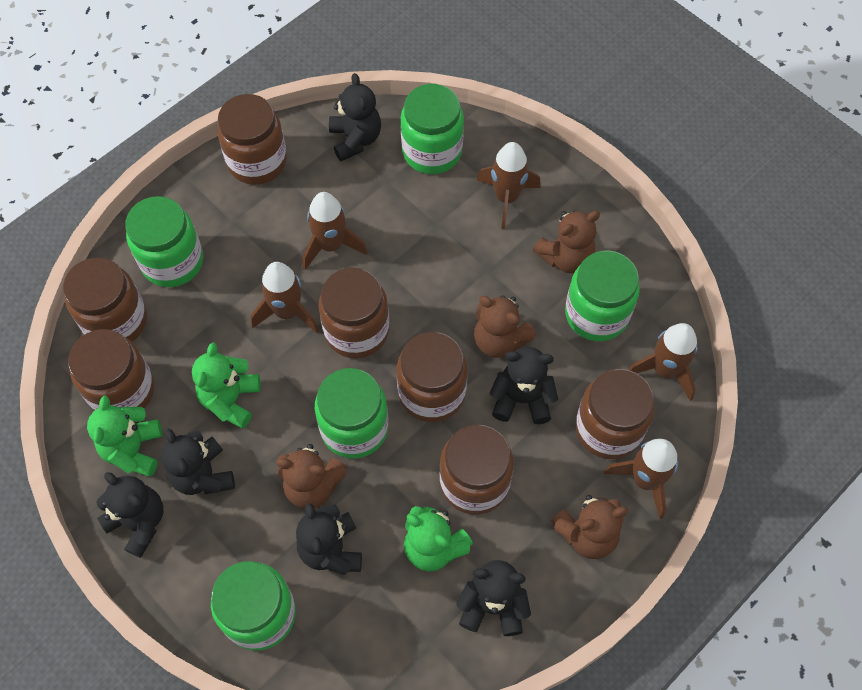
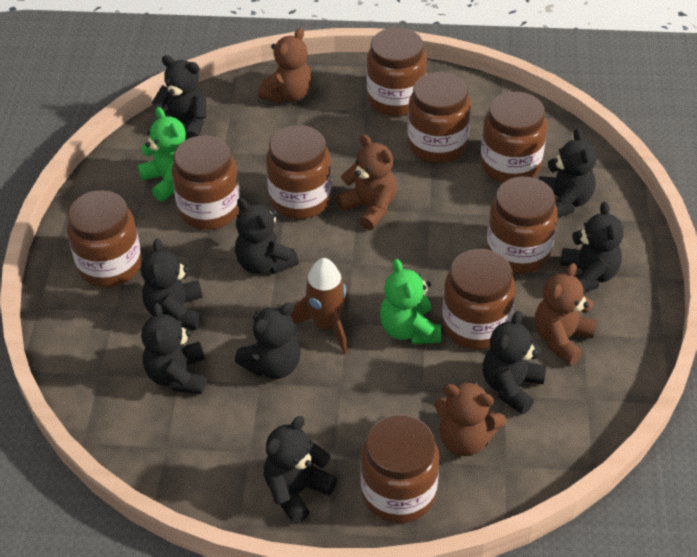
black teddy bear: 6 -> 9
brown jar: 7 -> 9
brown rocket: 5 -> 1
green jar: 5 -> 0
green teddy bear: 3 -> 2

